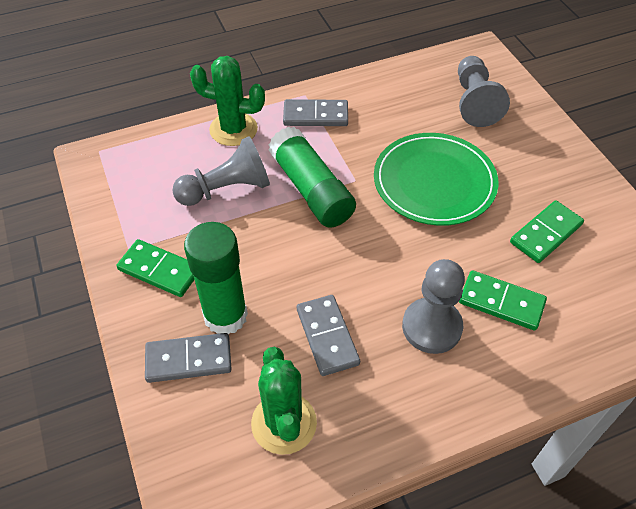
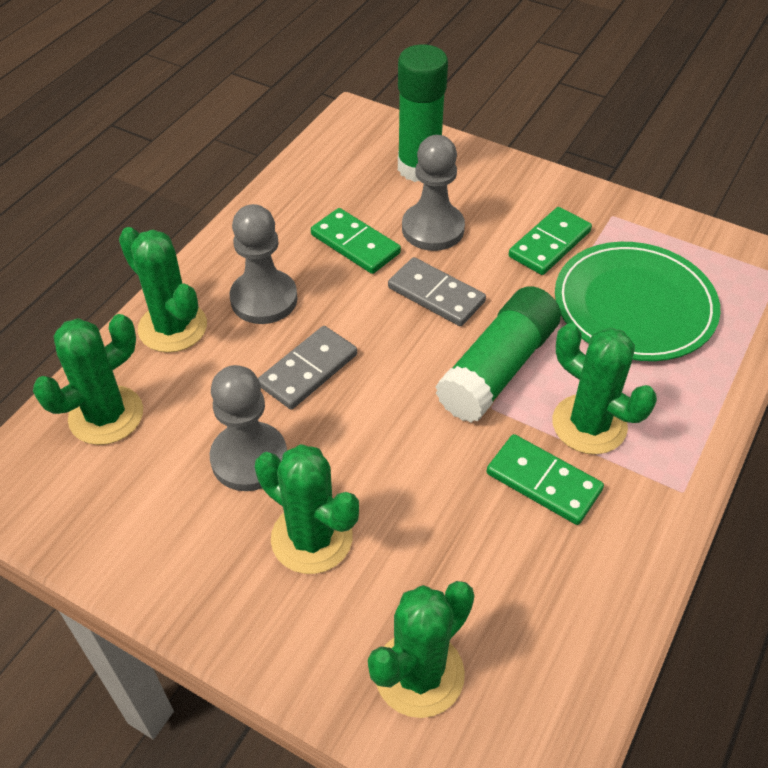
green cactus: 2 -> 5
grey domino: 3 -> 2

